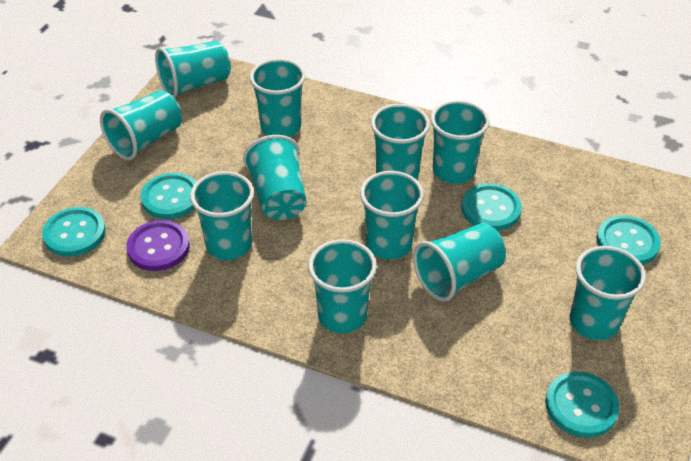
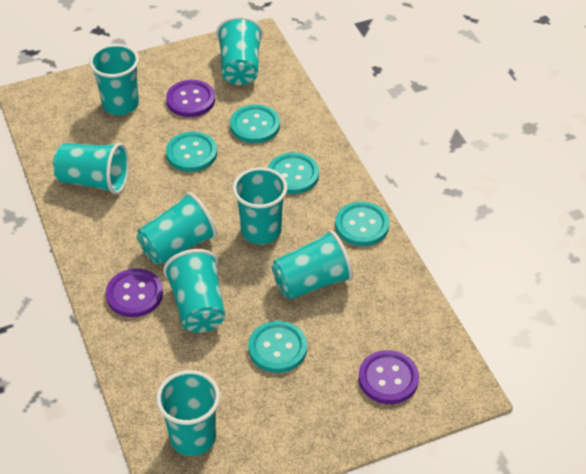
purple button: 1 -> 3
turquoise cup: 11 -> 8

